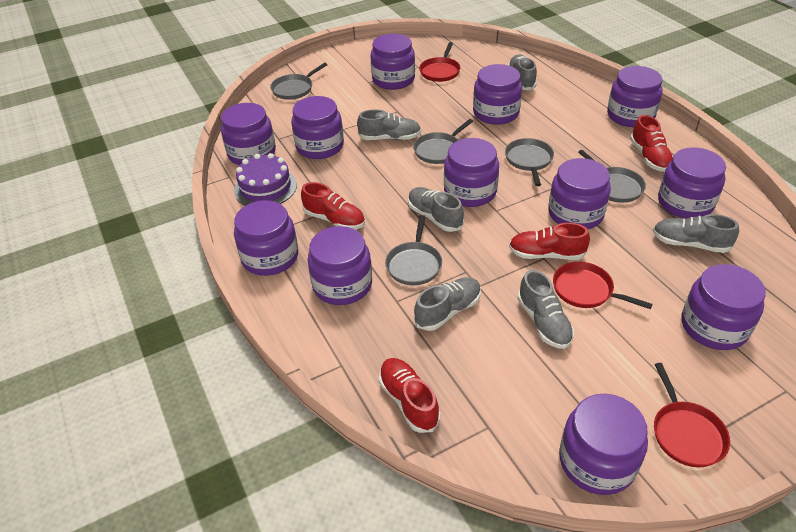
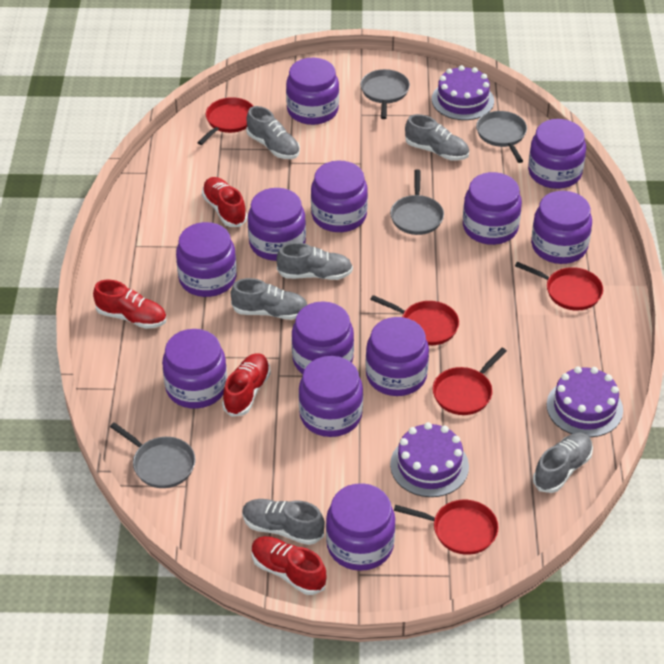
grey pan: 5 -> 4
purple cake: 1 -> 3
red pan: 3 -> 5

